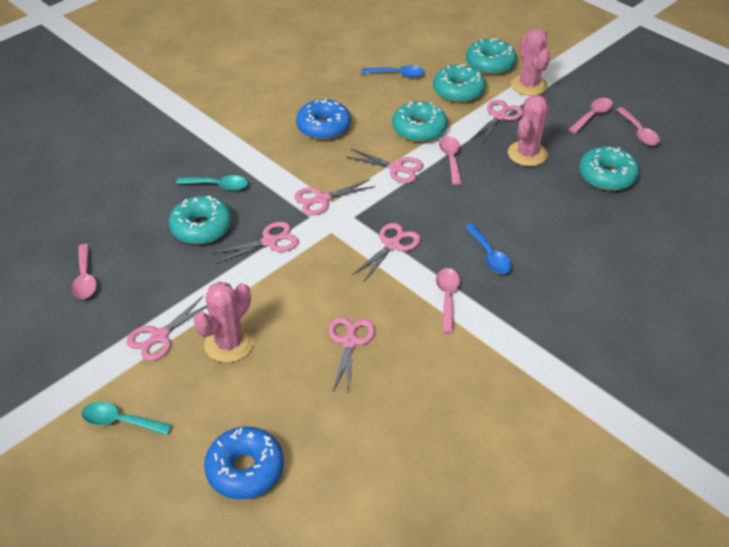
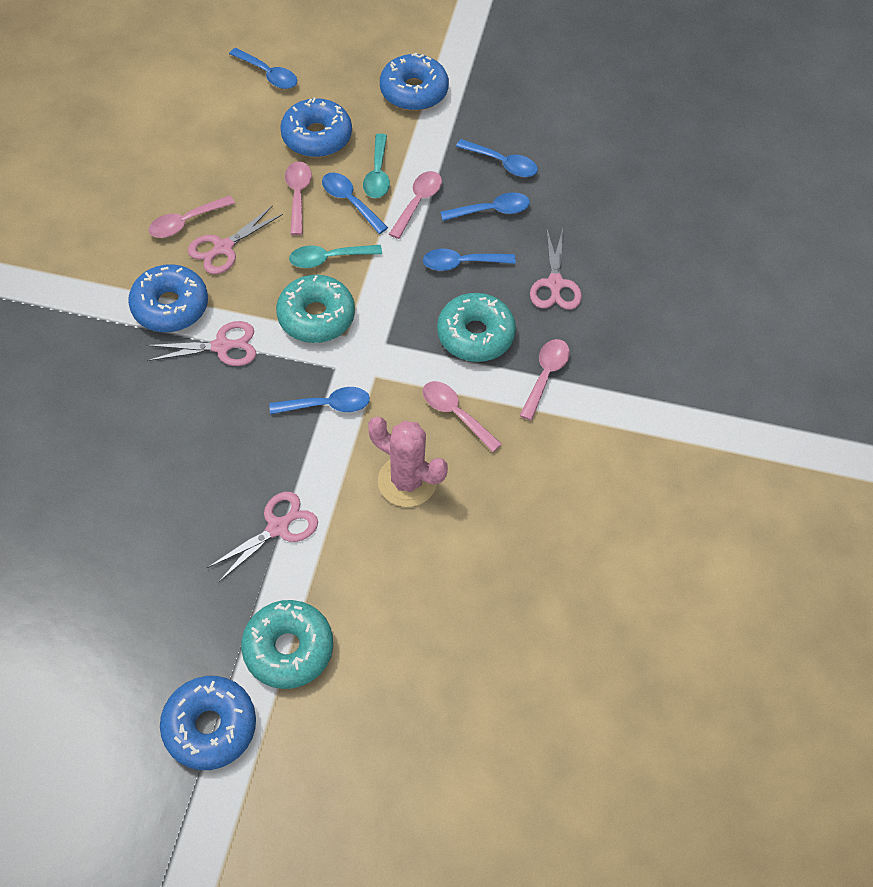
blue donut: 2 -> 4
blue spoon: 2 -> 6
pink cactus: 3 -> 1
pink scissors: 7 -> 4
turquoise donut: 5 -> 3

